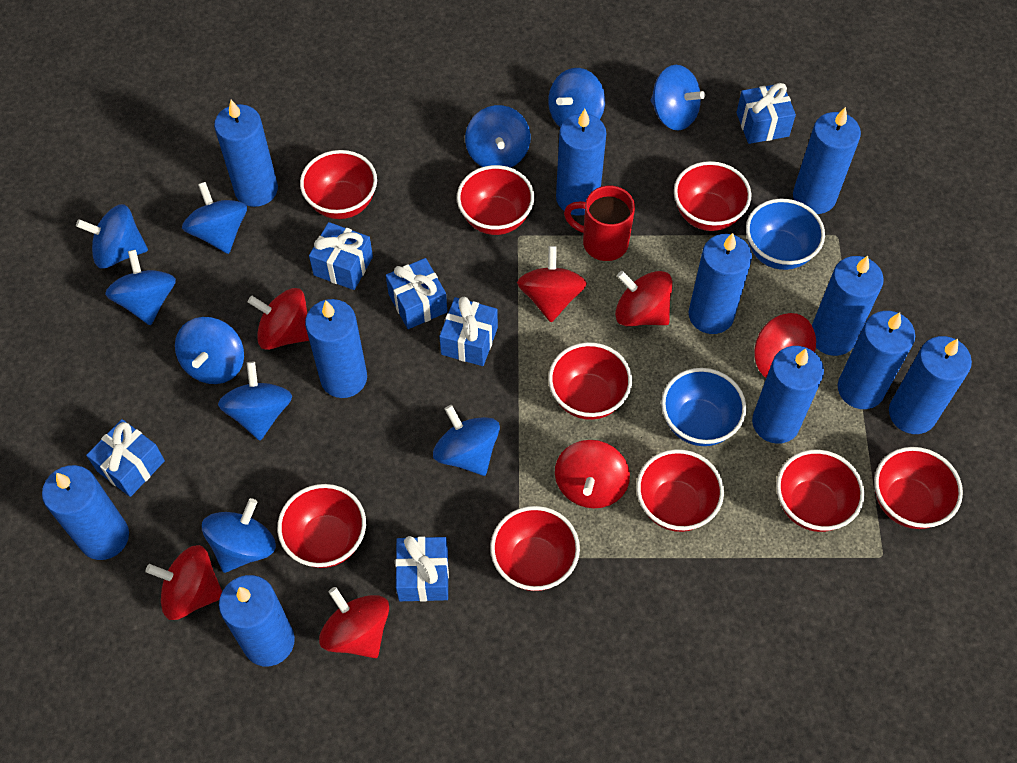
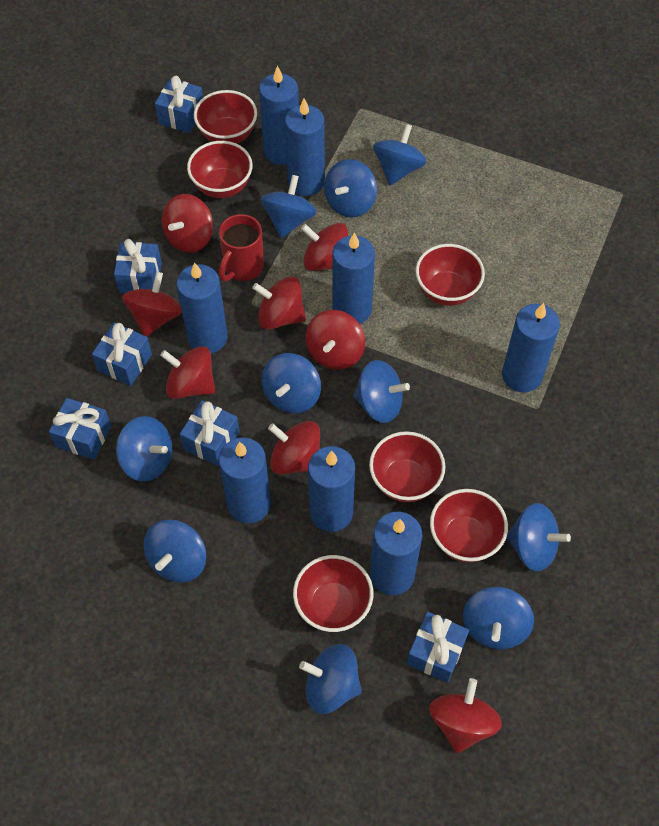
blue bowl: 2 -> 0
blue candle: 11 -> 8
red bowl: 9 -> 6
red spinning top: 7 -> 8

